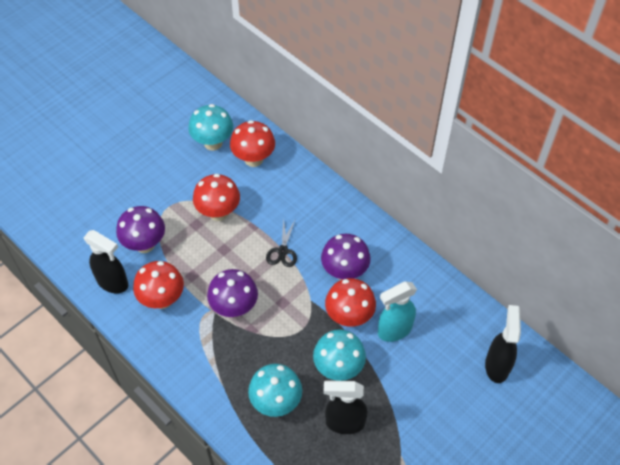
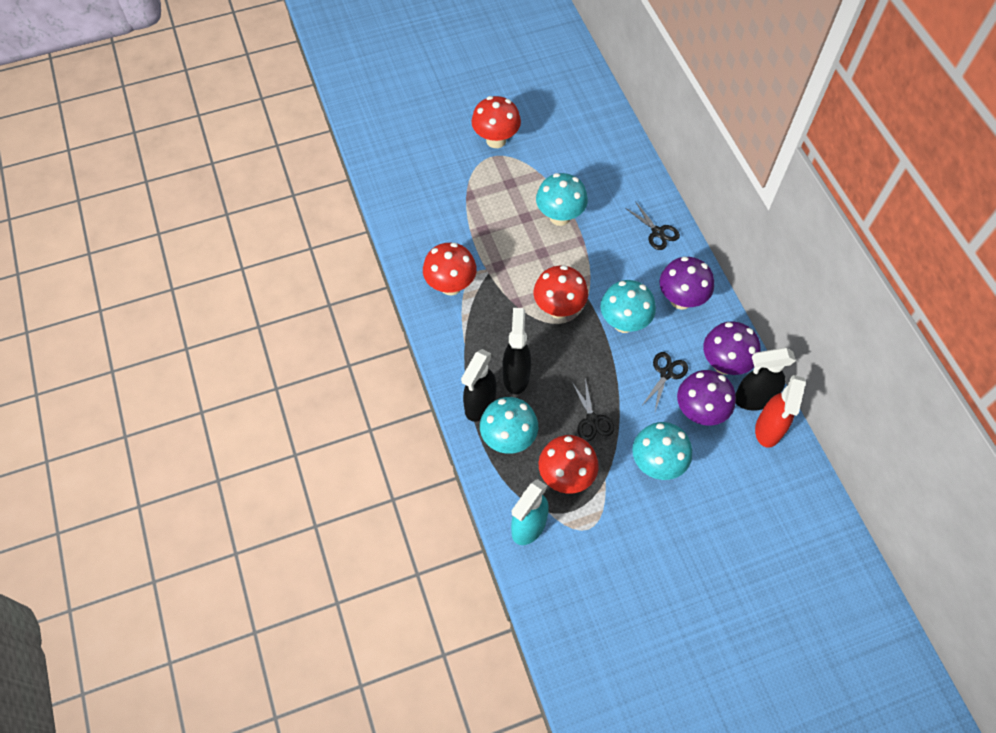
black scissors: 1 -> 3
red spray bottle: 0 -> 1
turquoise mushroom: 3 -> 4

